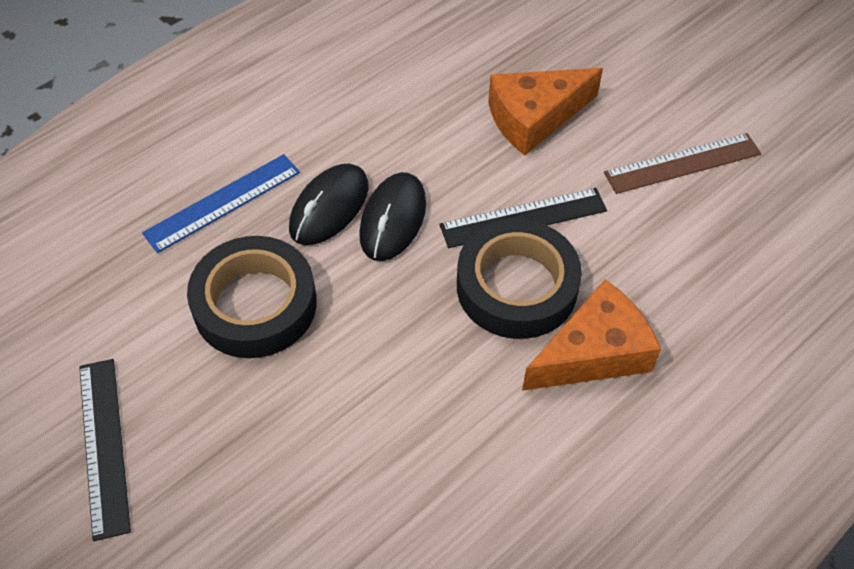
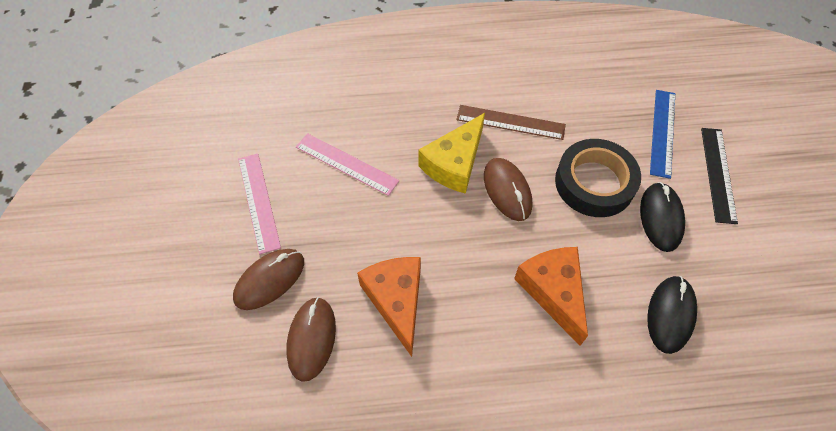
black ruler: 2 -> 1
black tape: 2 -> 1
brown mouse: 0 -> 3
pink ruler: 0 -> 2
yellow cheese: 0 -> 1

